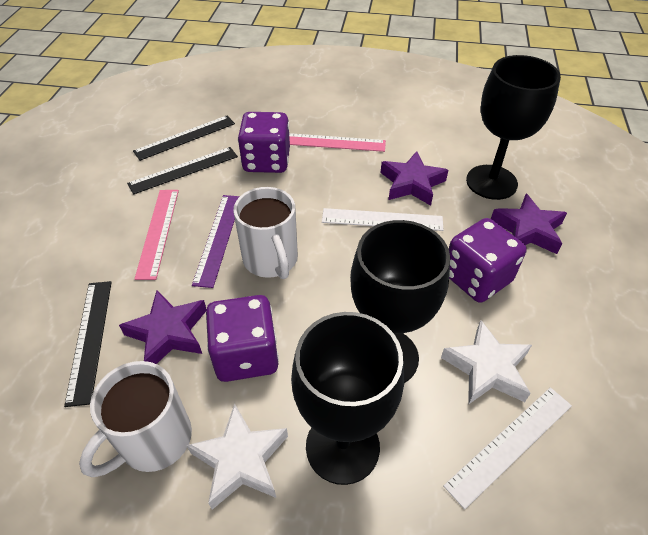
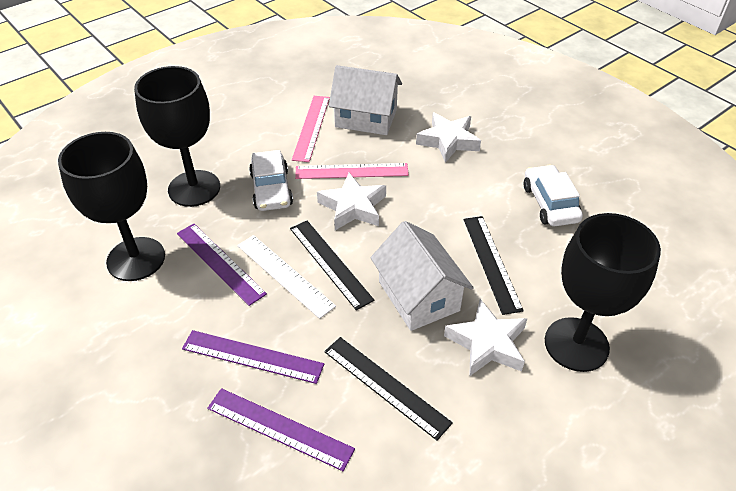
purple dice: 3 -> 0
purple ruler: 1 -> 3
purple star: 3 -> 0
white car: 0 -> 2
white house: 0 -> 2
white mug: 2 -> 0
white ruler: 2 -> 1
white star: 2 -> 3

